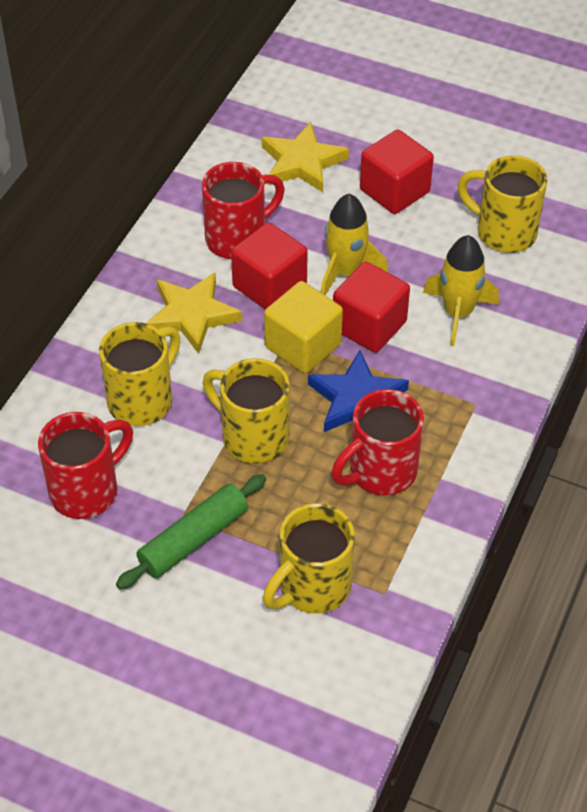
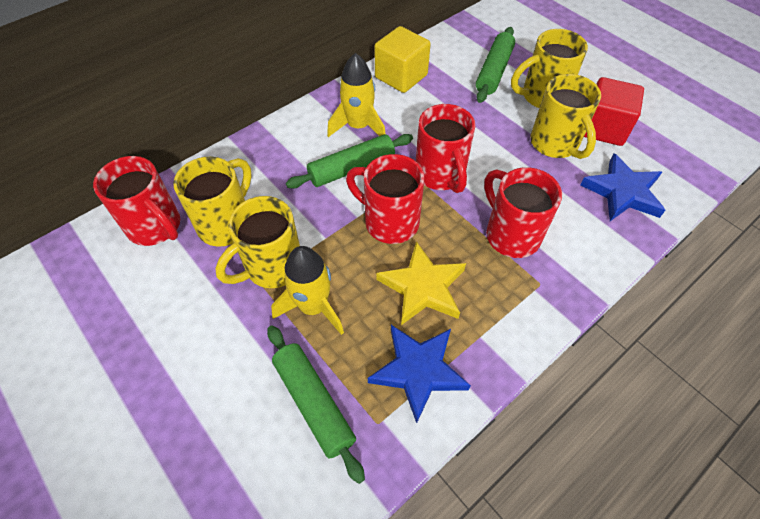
blue star: 1 -> 2
green rolling pin: 1 -> 3
red cube: 3 -> 1
red mug: 3 -> 4
yellow star: 2 -> 1

